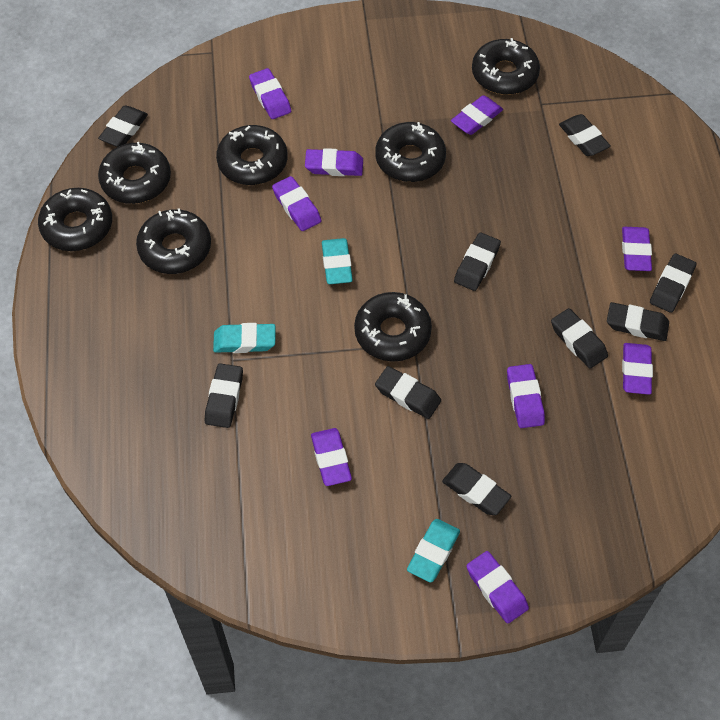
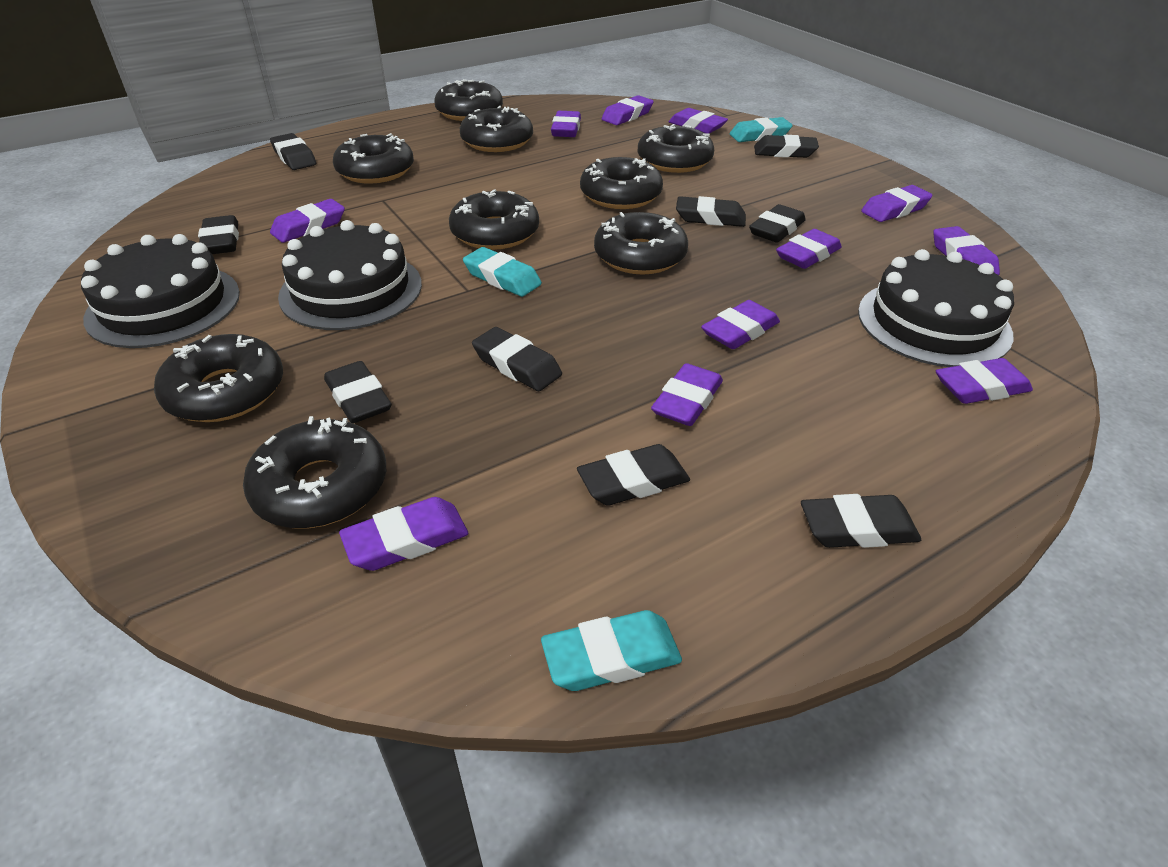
black cake: 0 -> 3
black donut: 7 -> 9
purple eraser: 9 -> 11

